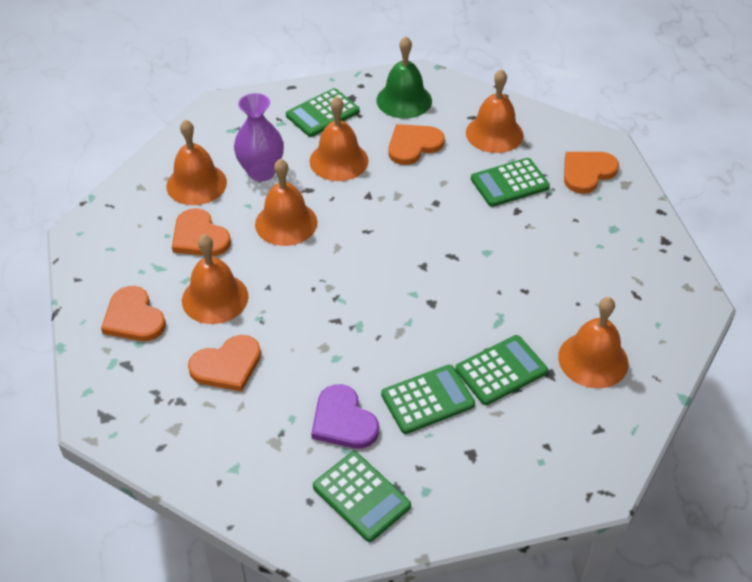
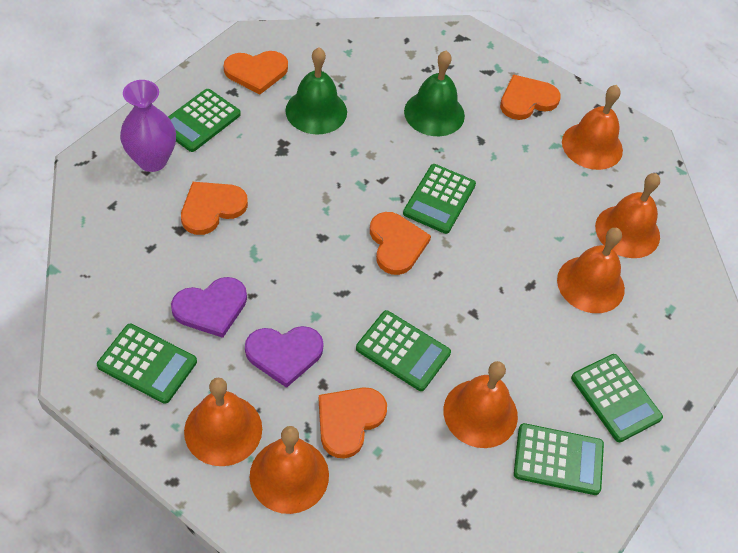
green bell: 1 -> 2
green calculator: 5 -> 6
purple heart: 1 -> 2

